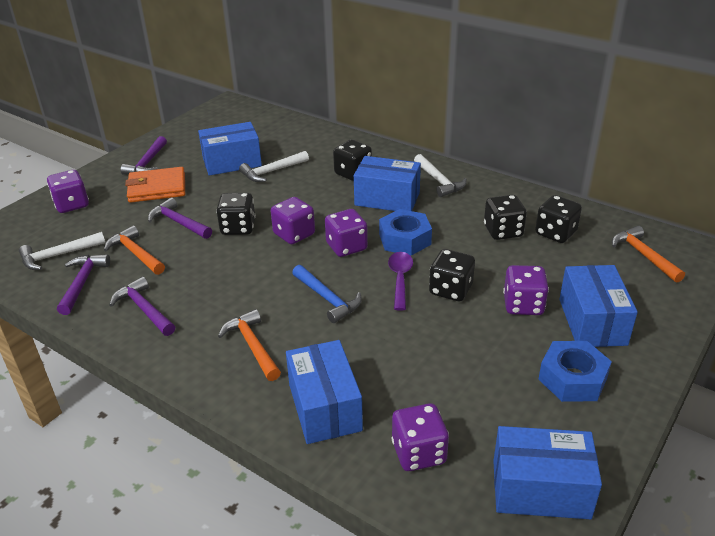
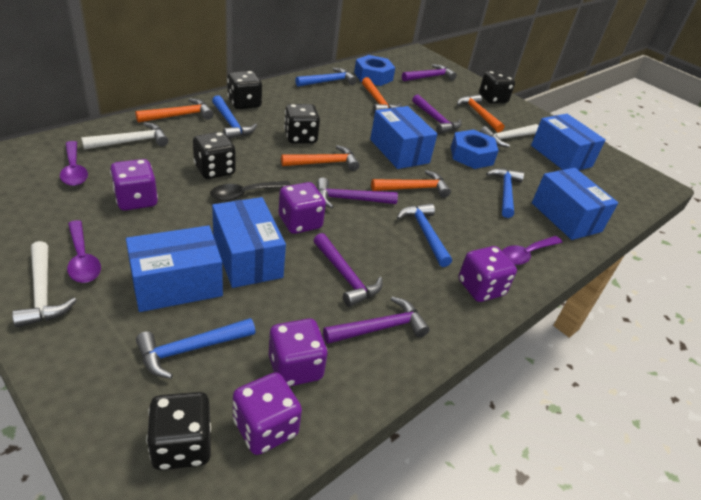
black spoon: 0 -> 1
blue hammer: 1 -> 5
orange hammer: 3 -> 5
orange wallet: 1 -> 0
purple hammer: 4 -> 5
purple spoon: 1 -> 3

